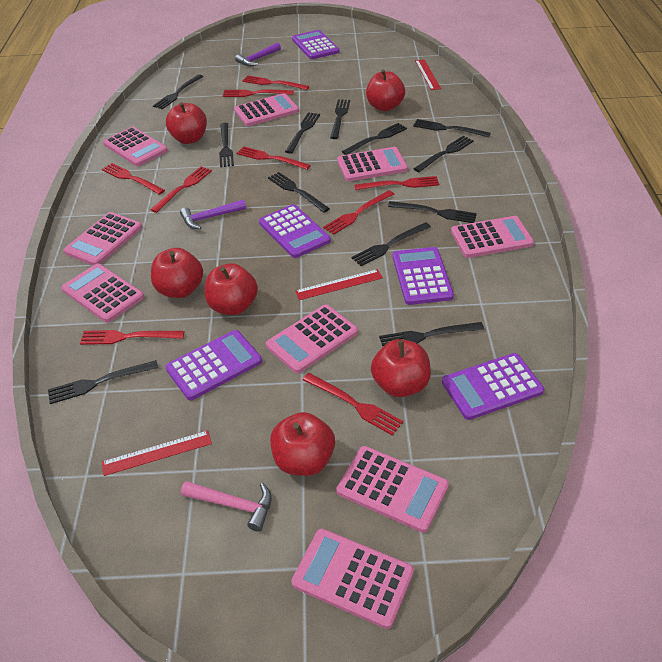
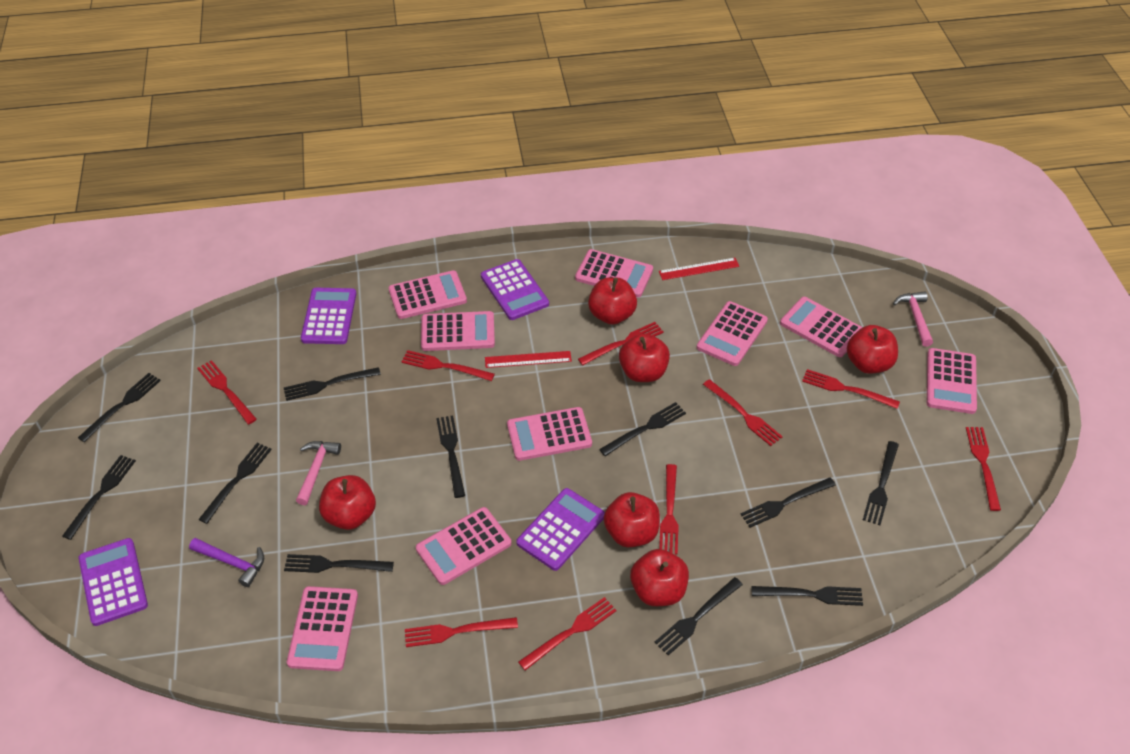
black fork: 12 -> 11
pink hammer: 1 -> 2
purple calculator: 5 -> 4
purple hammer: 2 -> 1
red ruler: 3 -> 2

